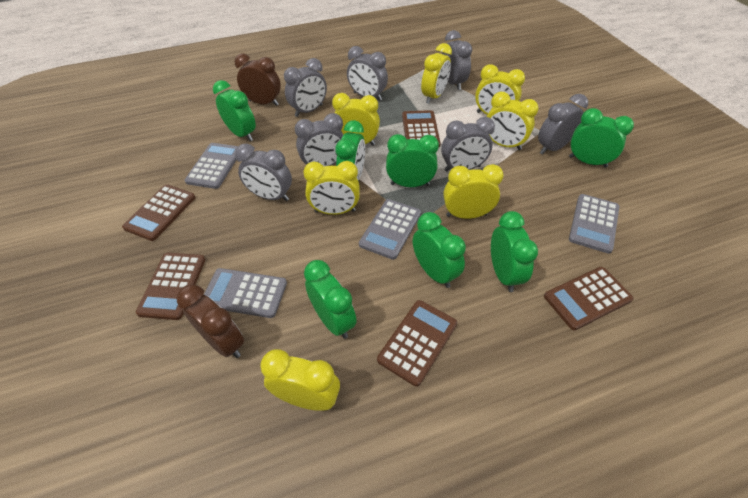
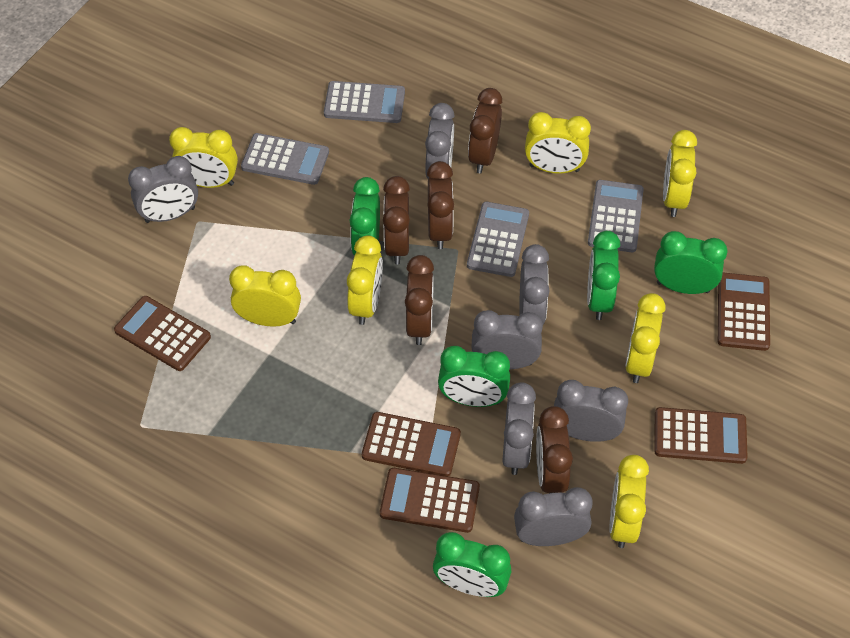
brown clock: 2 -> 5
green clock: 7 -> 5

